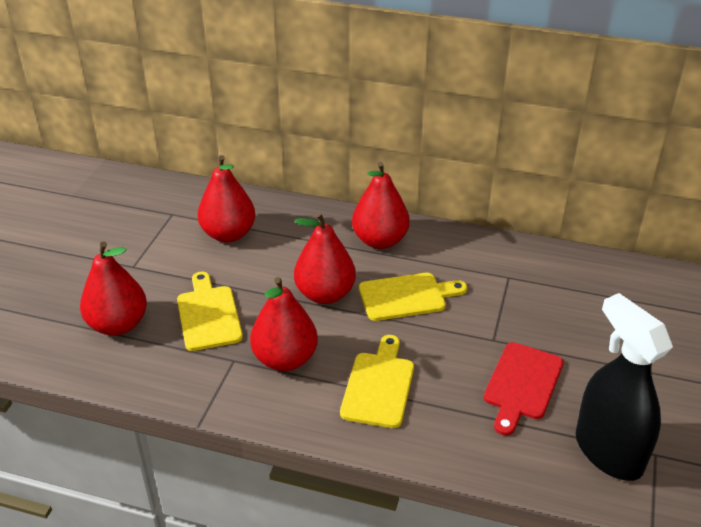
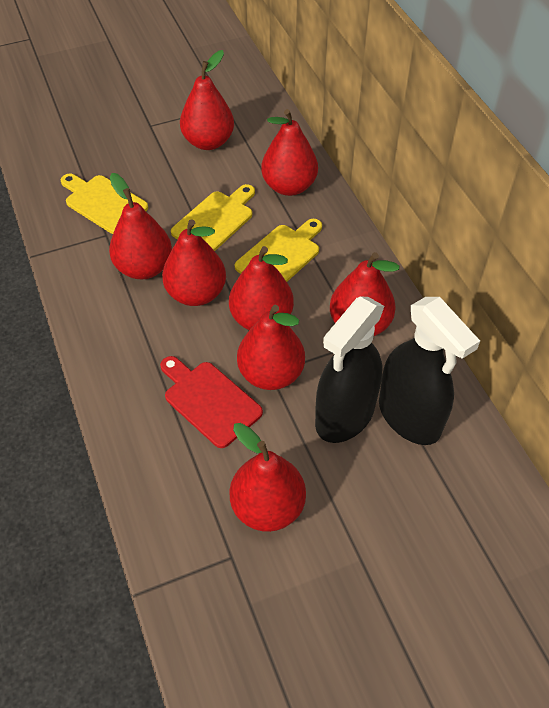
black spray bottle: 1 -> 2
red pear: 5 -> 8

